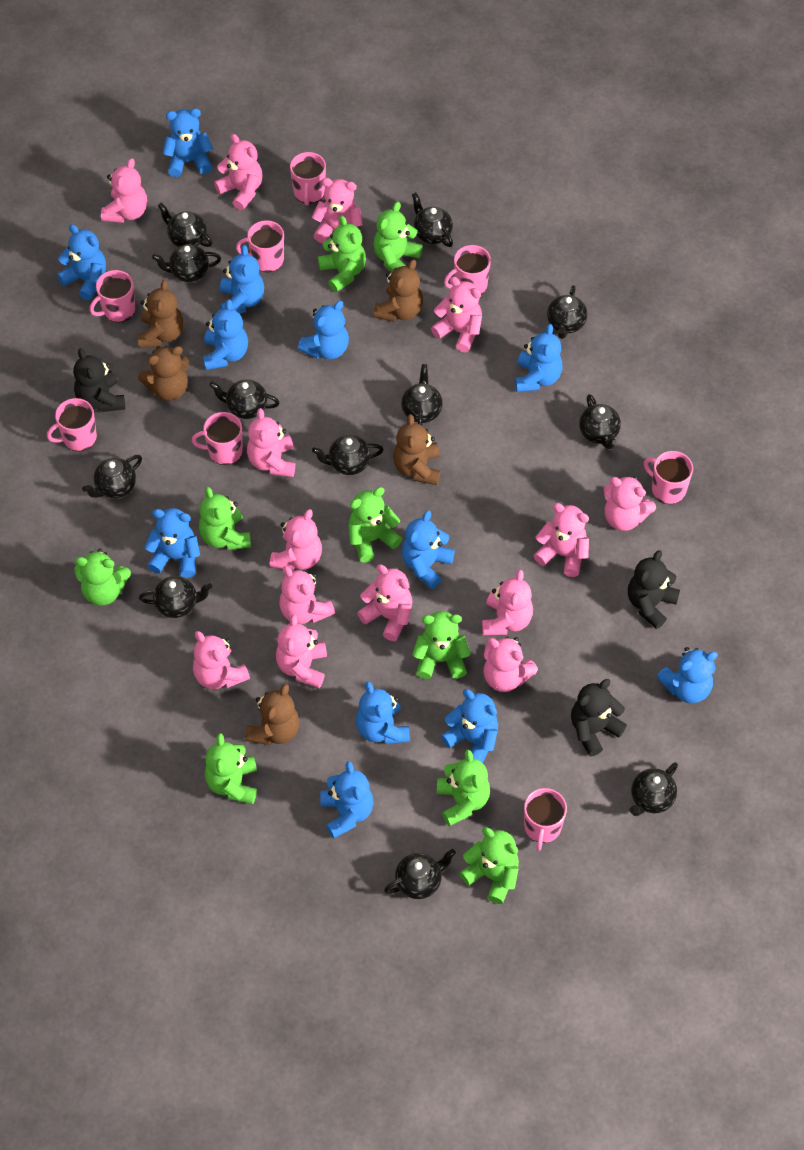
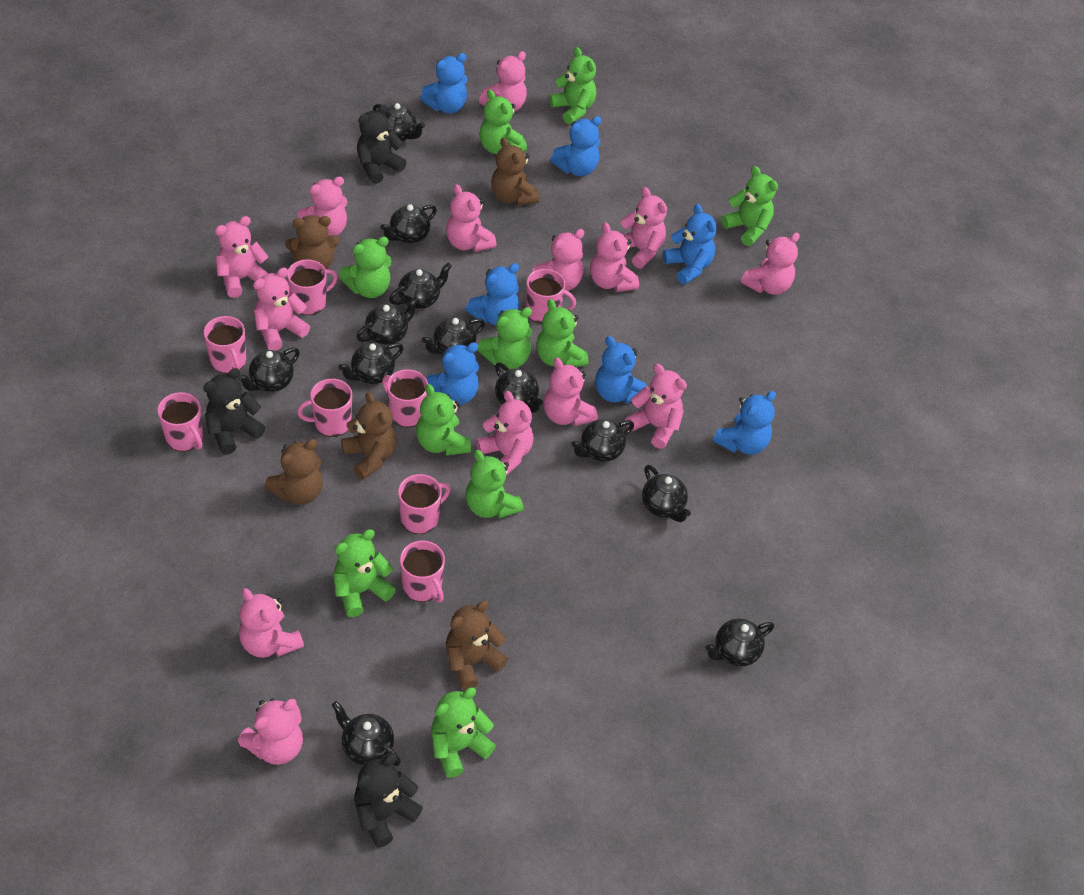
blue teddy bear: 12 -> 7
green teddy bear: 9 -> 10

